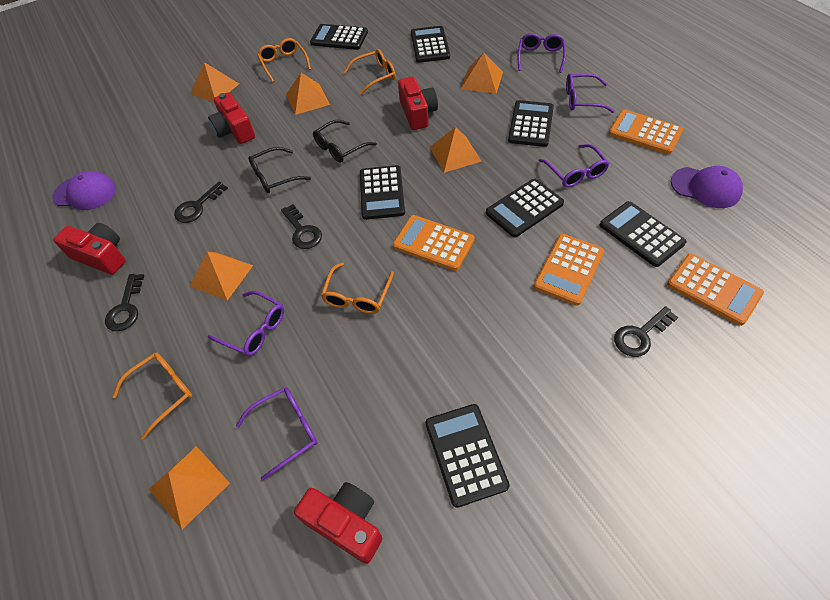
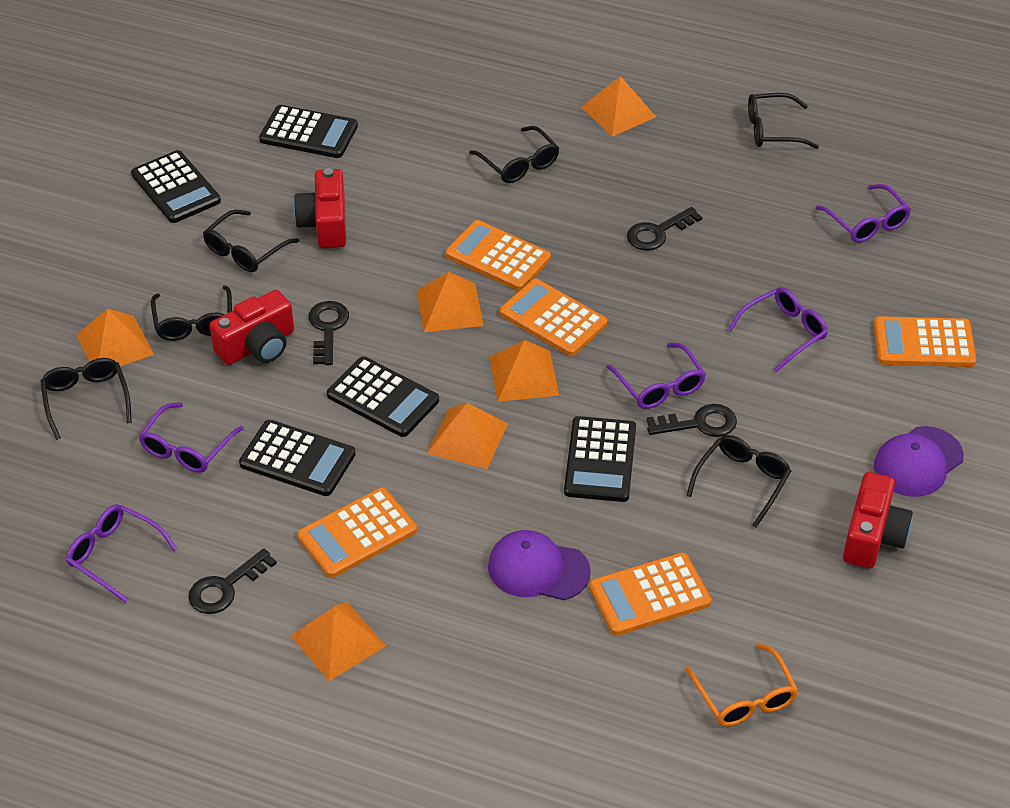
black calculator: 7 -> 5
black glasses: 2 -> 6
orange calculator: 4 -> 5
orange glasses: 4 -> 1
red camera: 4 -> 3

